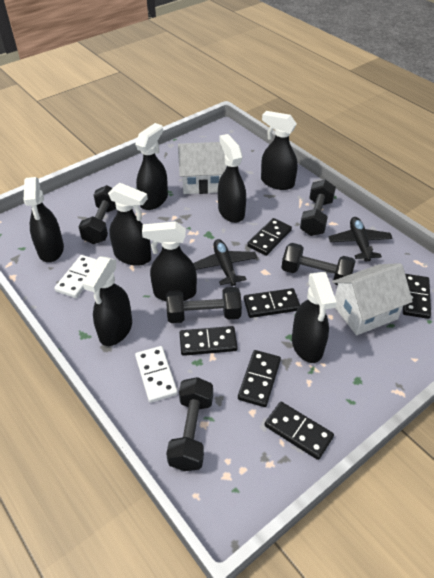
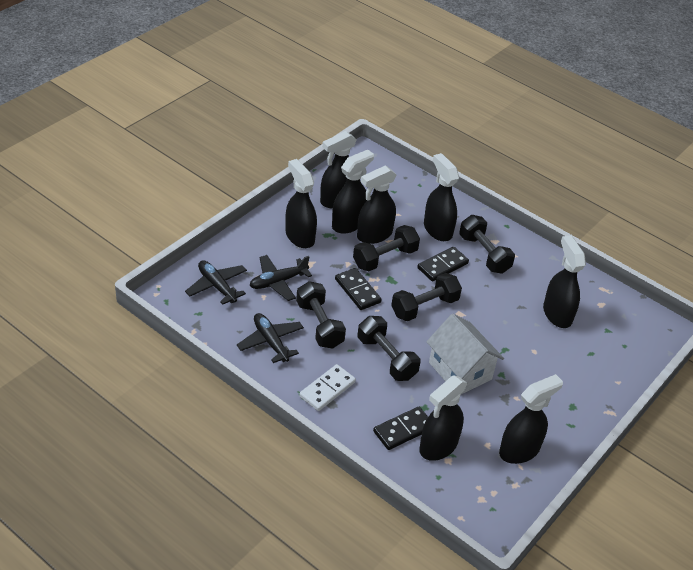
black domino: 6 -> 3
black plane: 2 -> 3
white domino: 2 -> 1
white house: 2 -> 1

